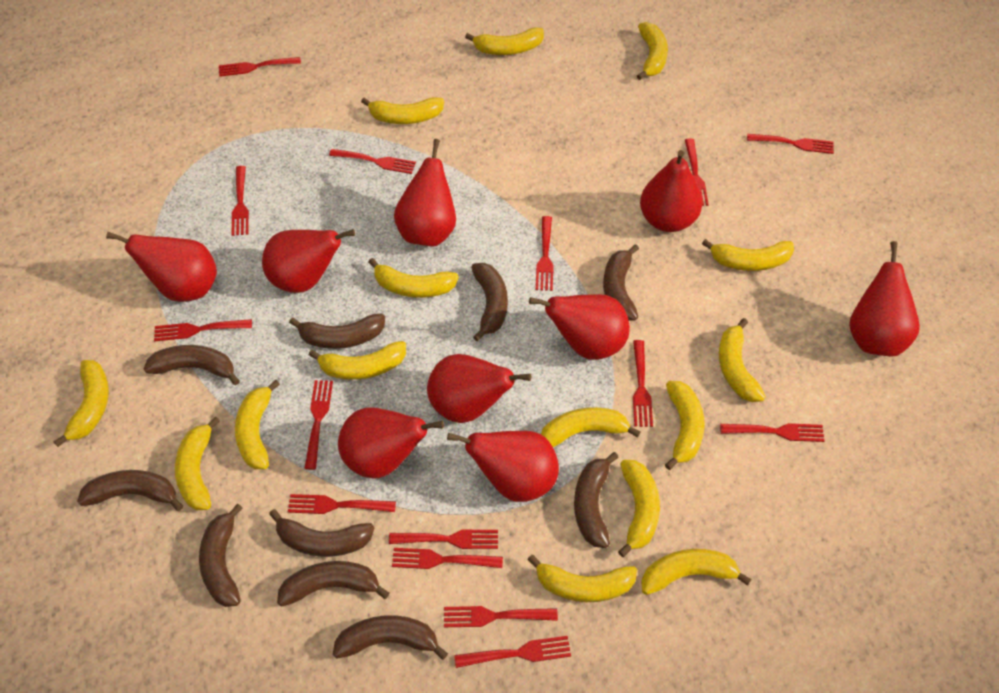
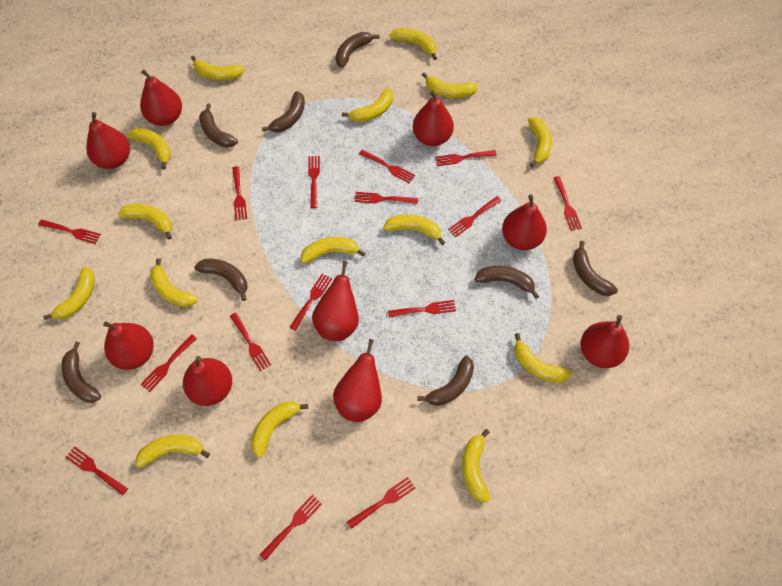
brown banana: 10 -> 8

